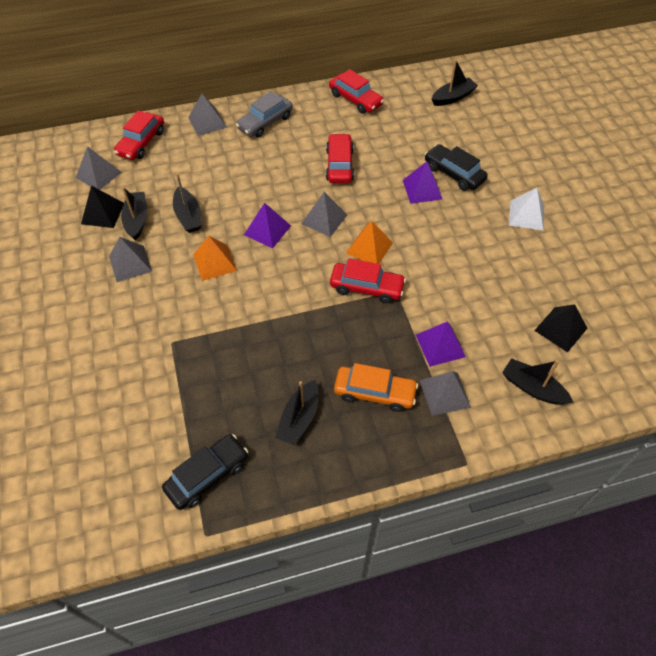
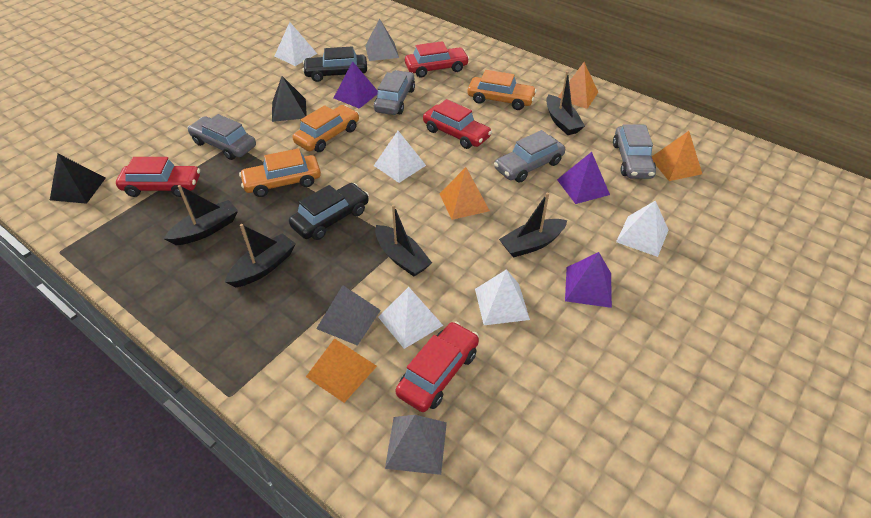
grey car: 1 -> 4
grey pyramid: 5 -> 3
orange car: 1 -> 3
orange pyramid: 2 -> 4
white pyramid: 1 -> 5

